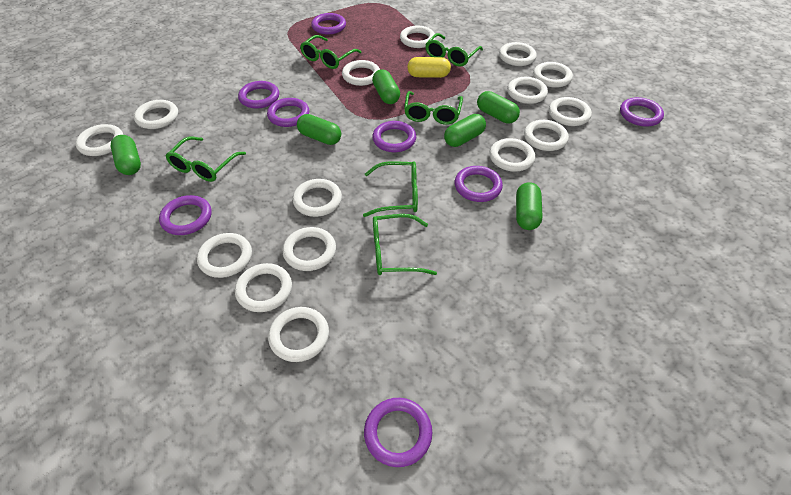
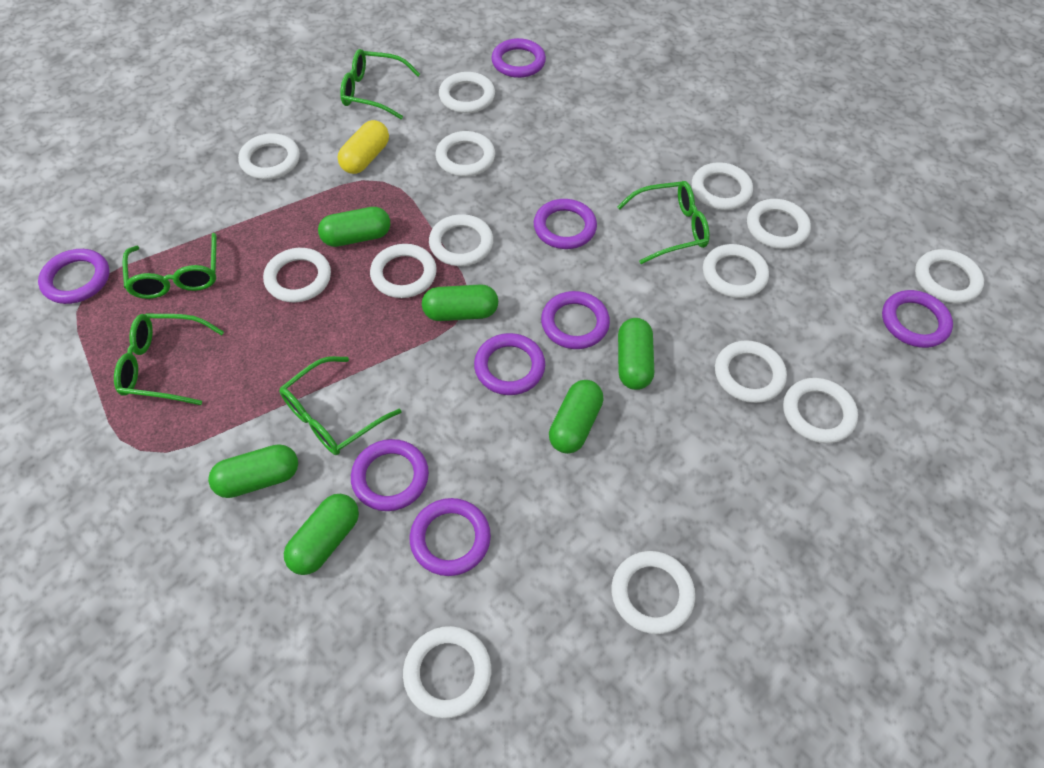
green glasses: 6 -> 5
white ring: 15 -> 14

